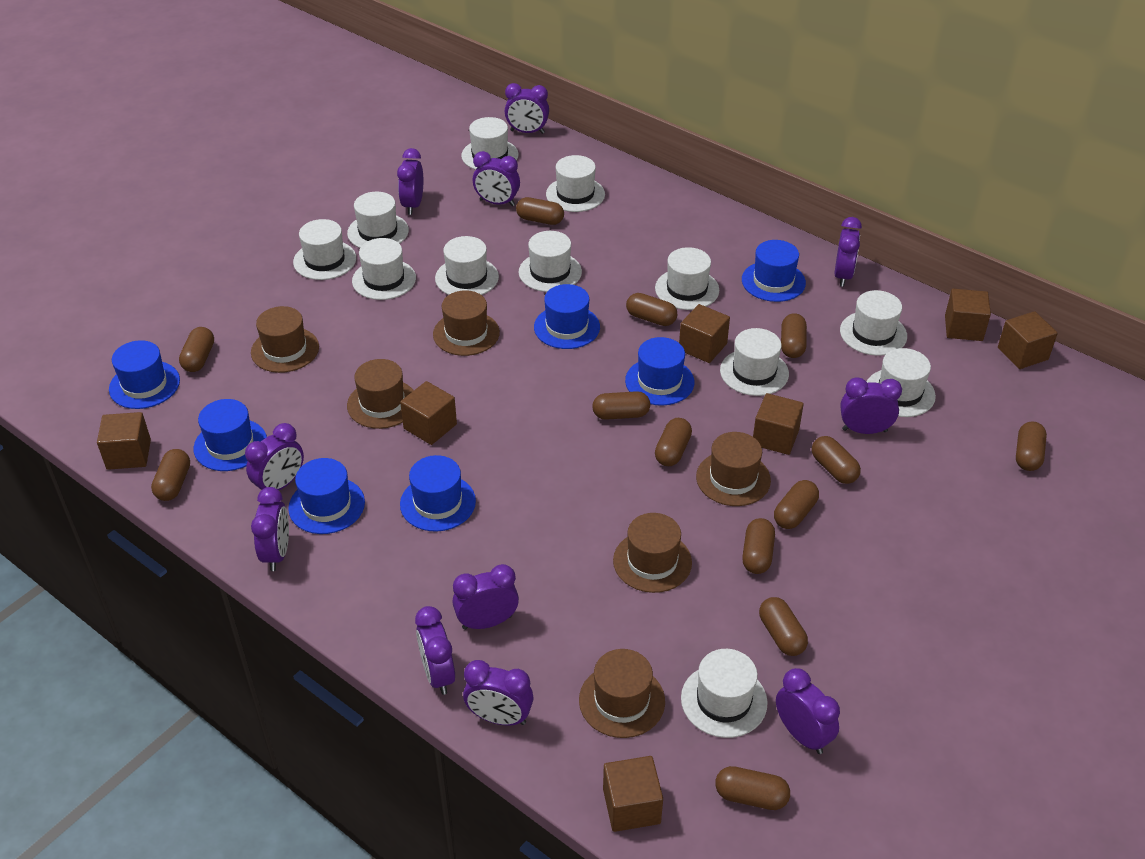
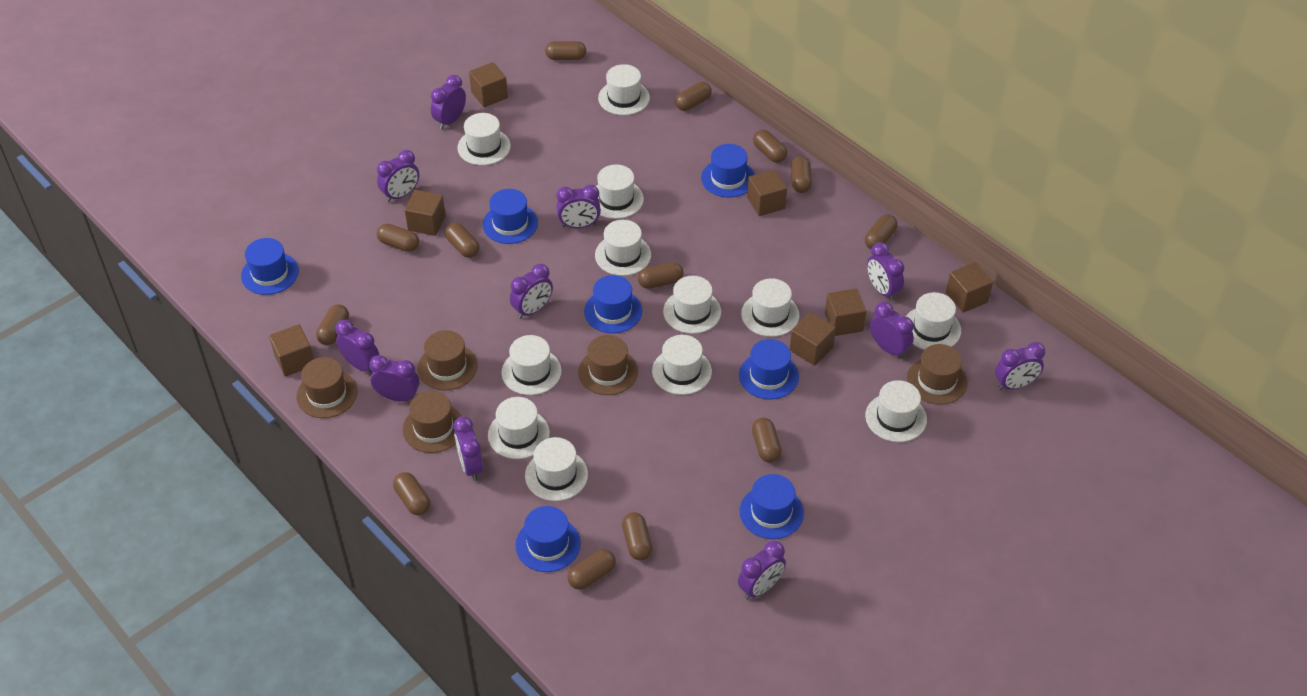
brown hat: 6 -> 5

